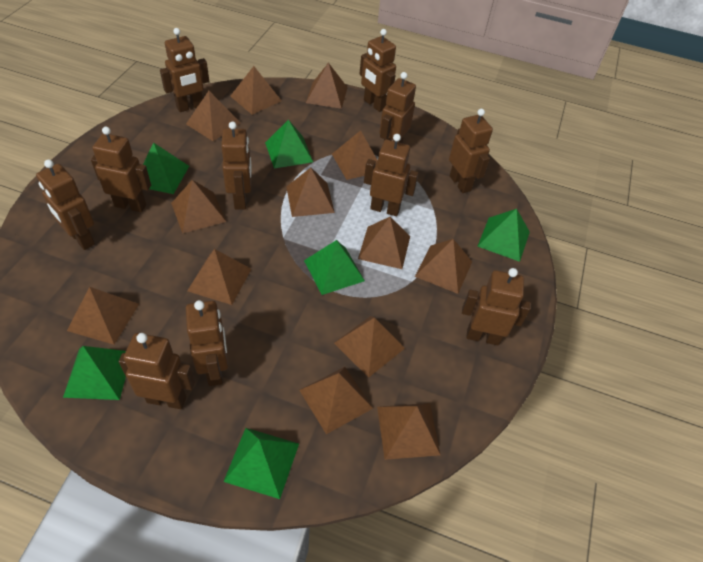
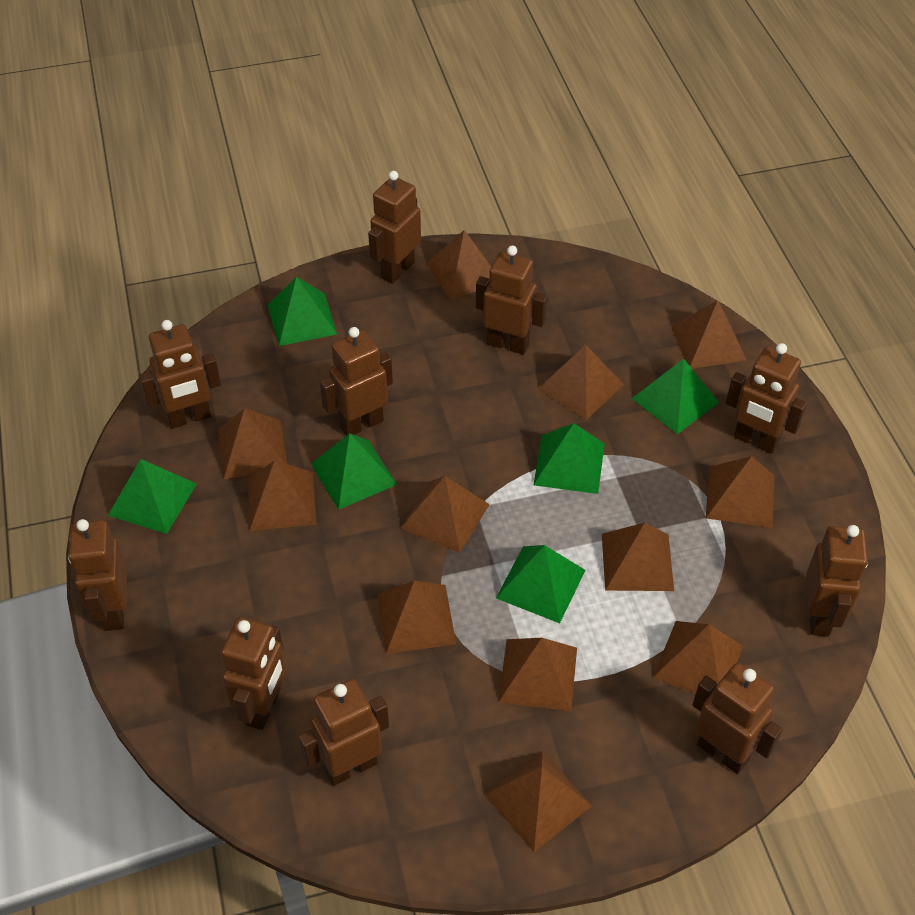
brown pyramid: 13 -> 12
brown robot: 11 -> 10

